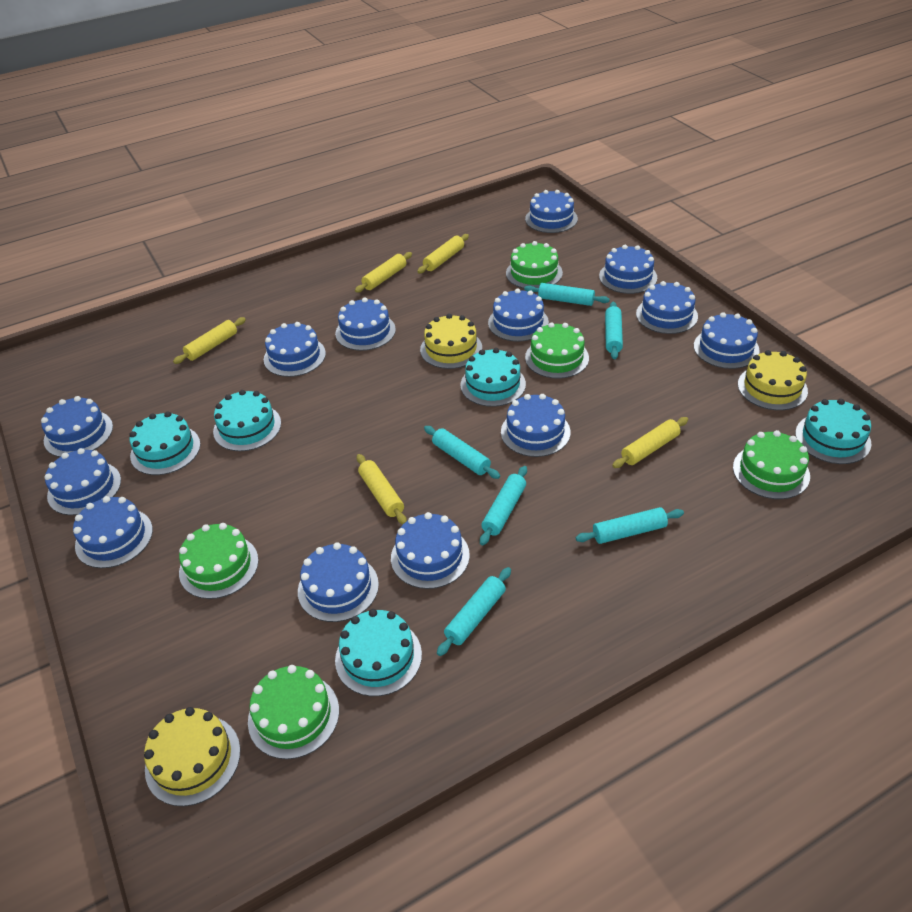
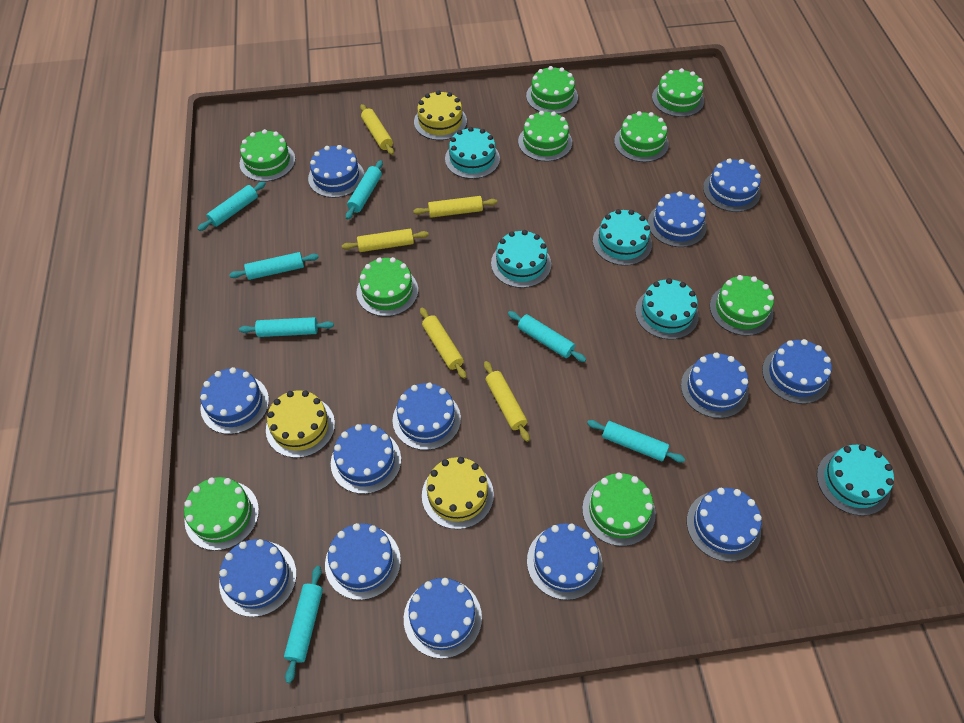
green cake: 5 -> 9
turquoise rolling pin: 6 -> 7

